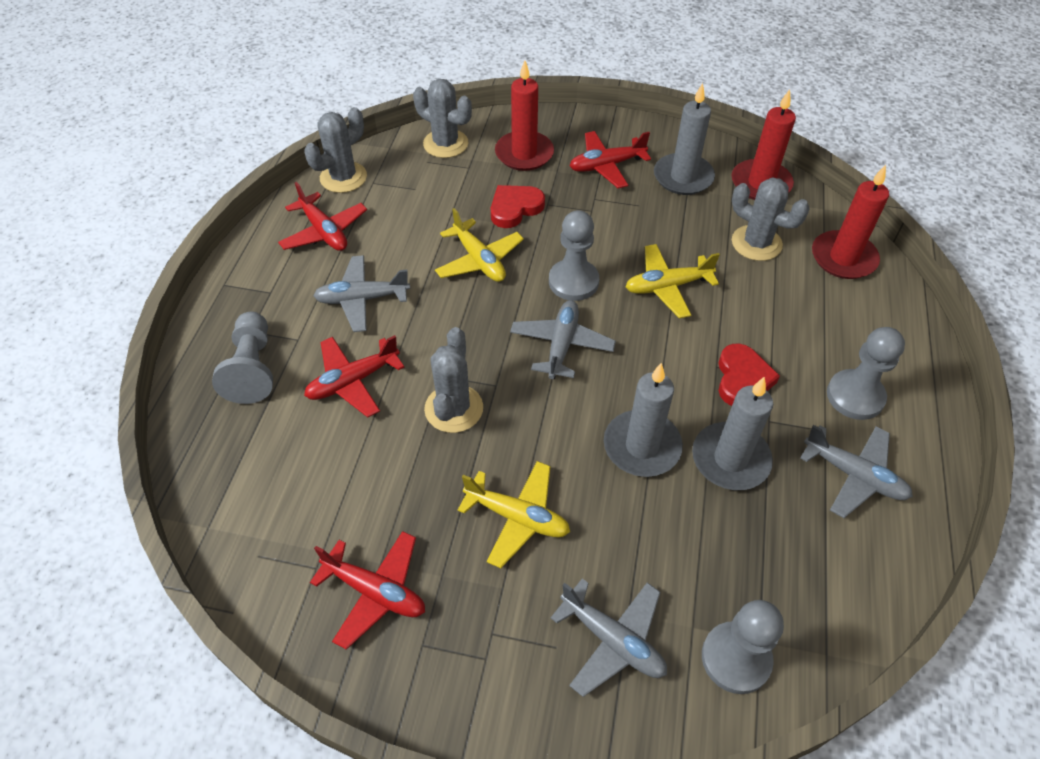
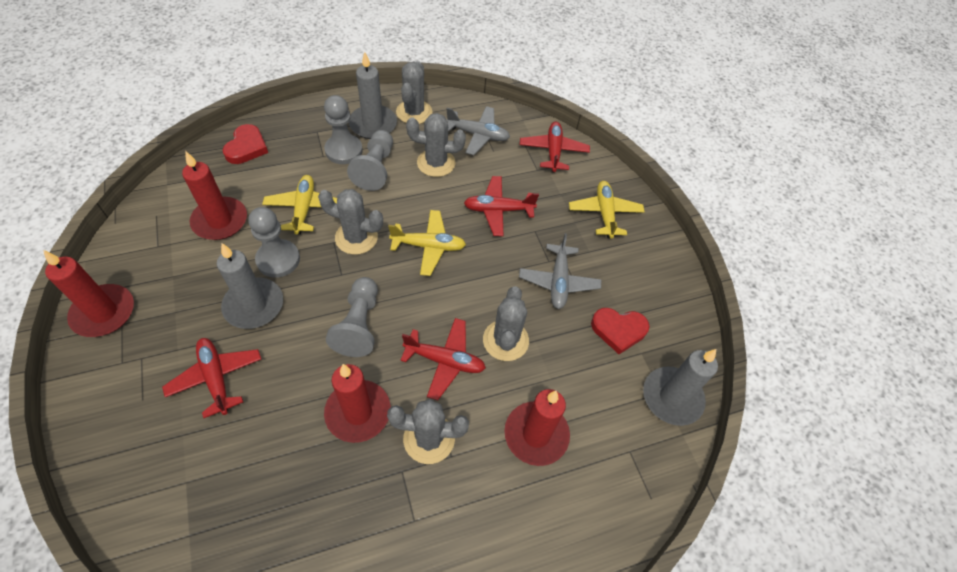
grey cactus: 4 -> 5
grey plane: 4 -> 2
red candle: 3 -> 4

